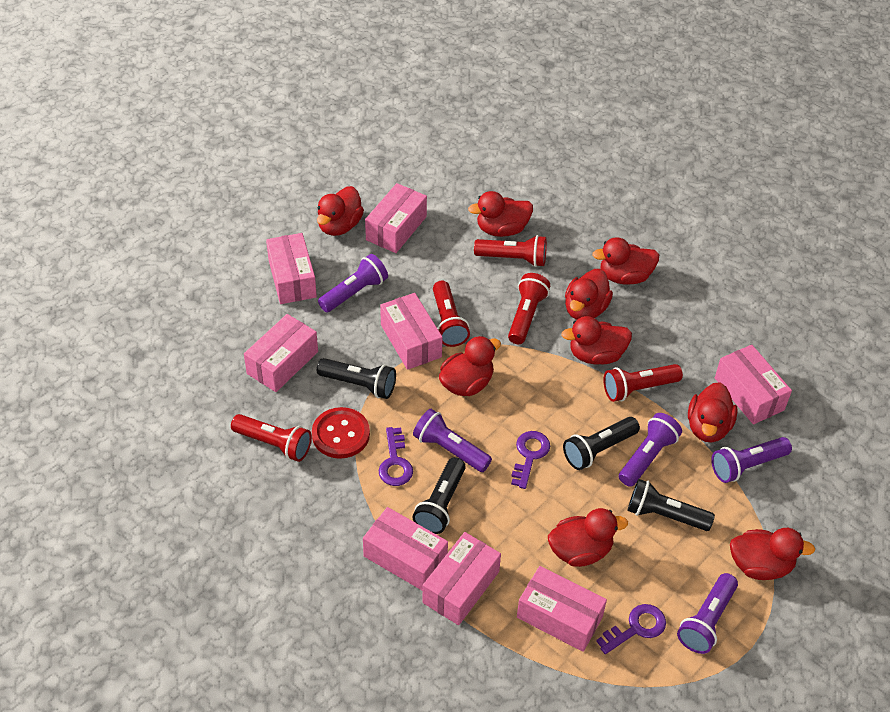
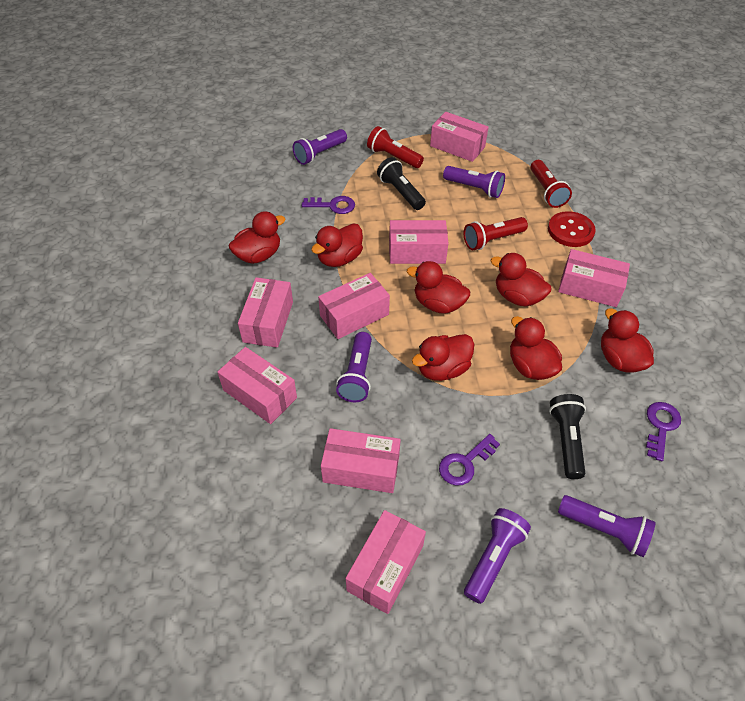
black flashlight: 4 -> 2
red duck: 9 -> 7
red flashlight: 5 -> 3

